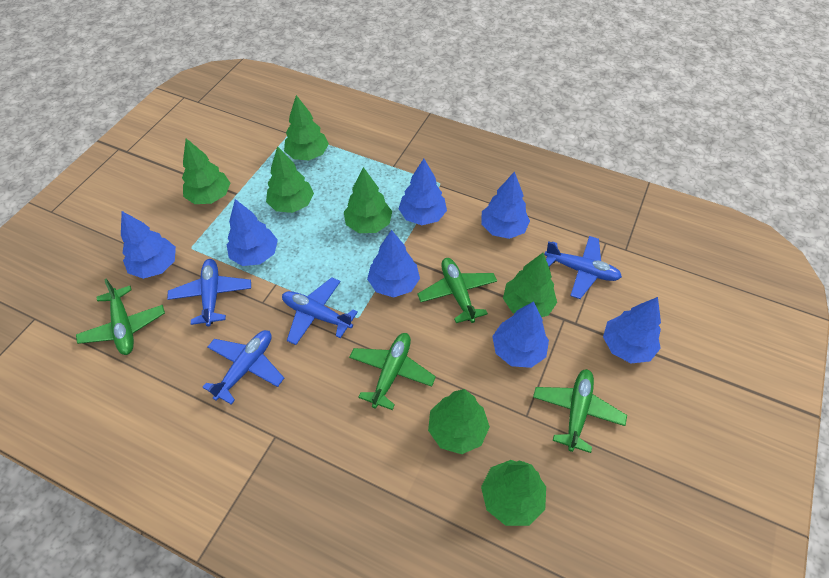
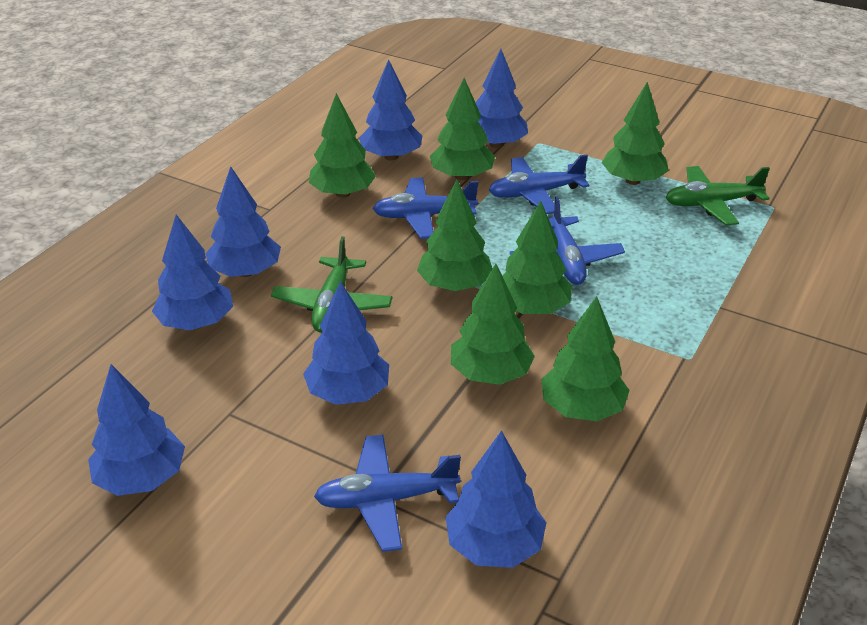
green plane: 4 -> 2

